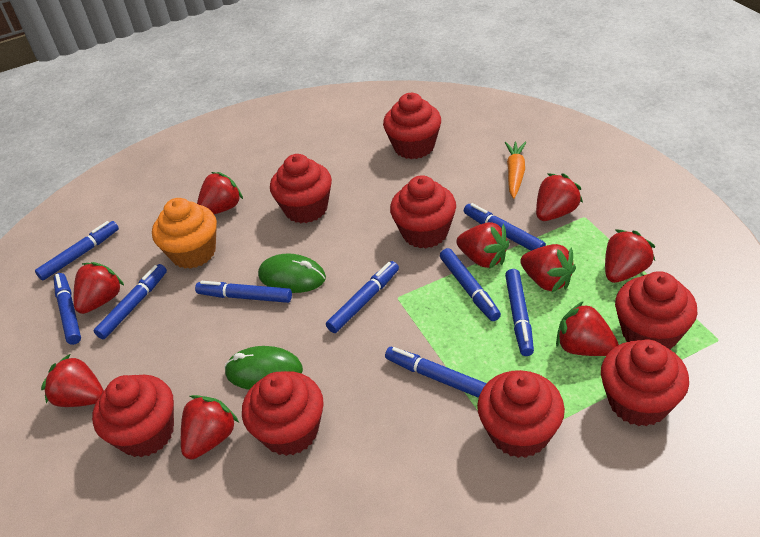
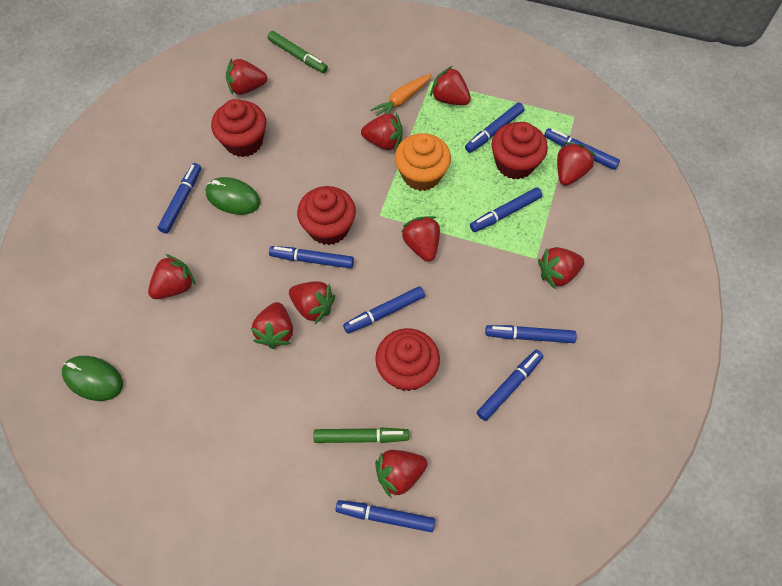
green marker: 0 -> 2
red cupcake: 8 -> 4
red strawberry: 9 -> 10

